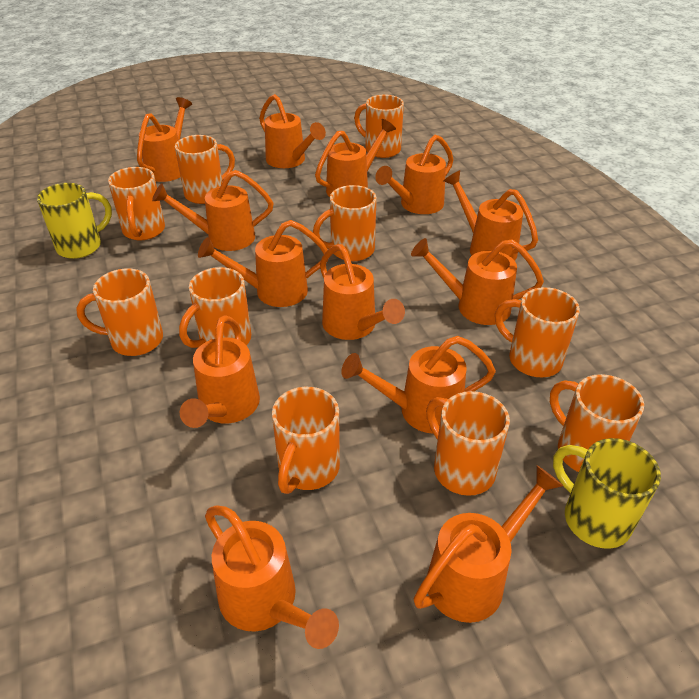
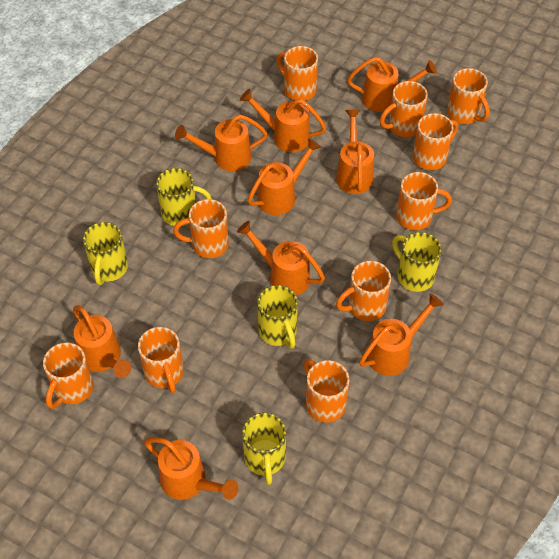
orange watering can: 13 -> 9
yellow mug: 2 -> 5

